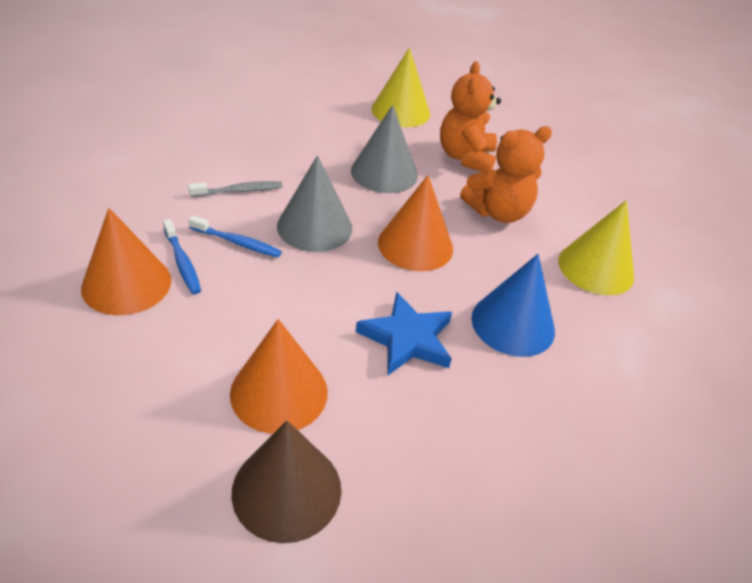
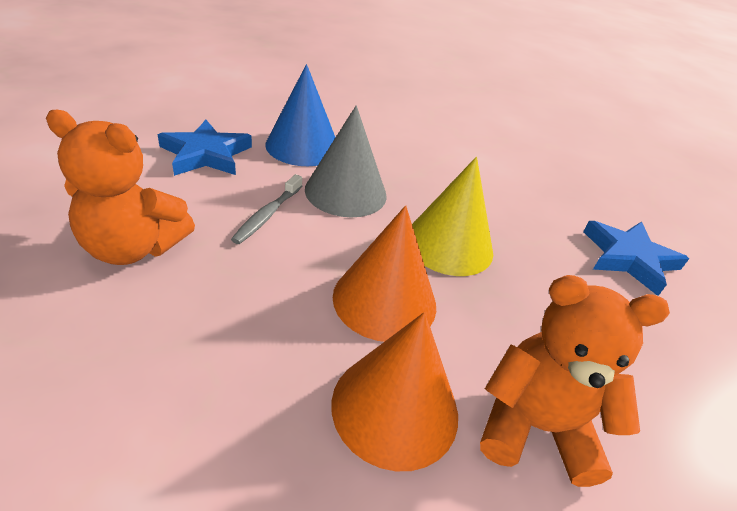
blue star: 1 -> 2
blue toothbrush: 2 -> 0
brown cone: 1 -> 0
grey cone: 2 -> 1
orange cone: 3 -> 2
yellow cone: 2 -> 1

